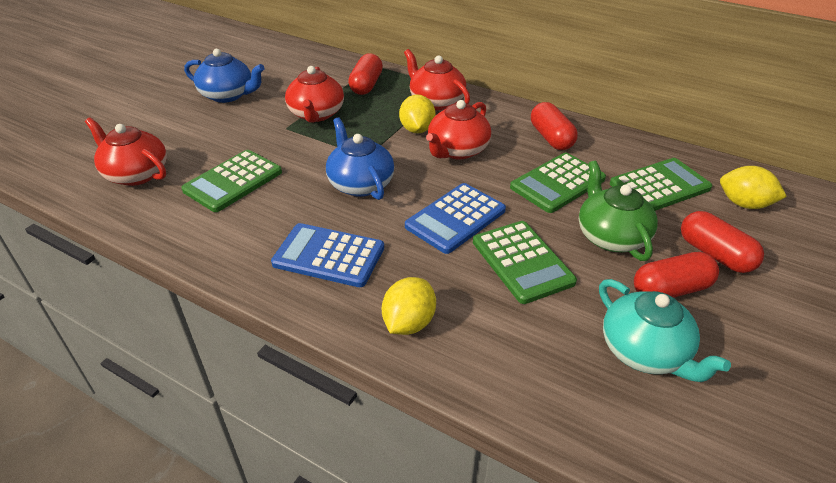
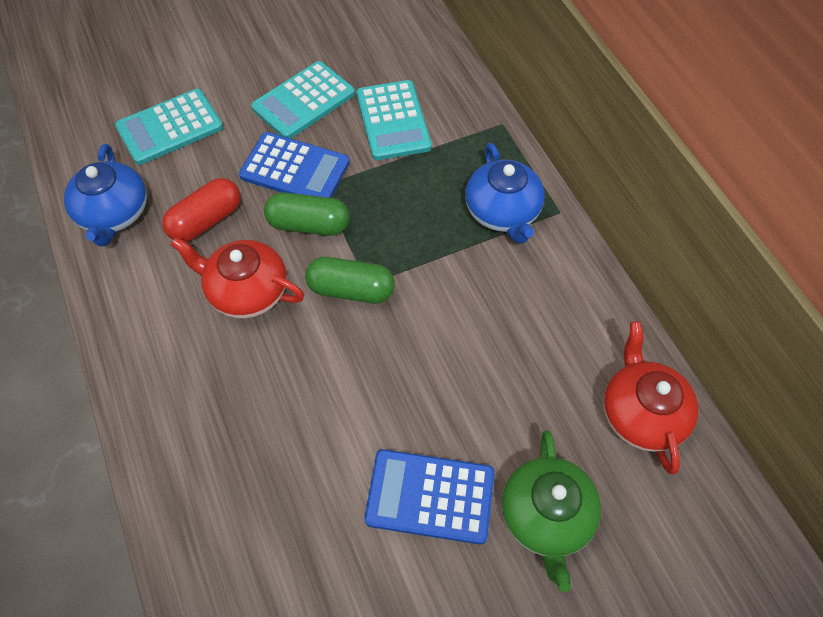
green calculator: 4 -> 0
green capsule: 0 -> 2
red capsule: 4 -> 1
red teapot: 4 -> 2
turquoise calculator: 0 -> 3
turquoise teapot: 1 -> 0
yellow lemon: 3 -> 0

